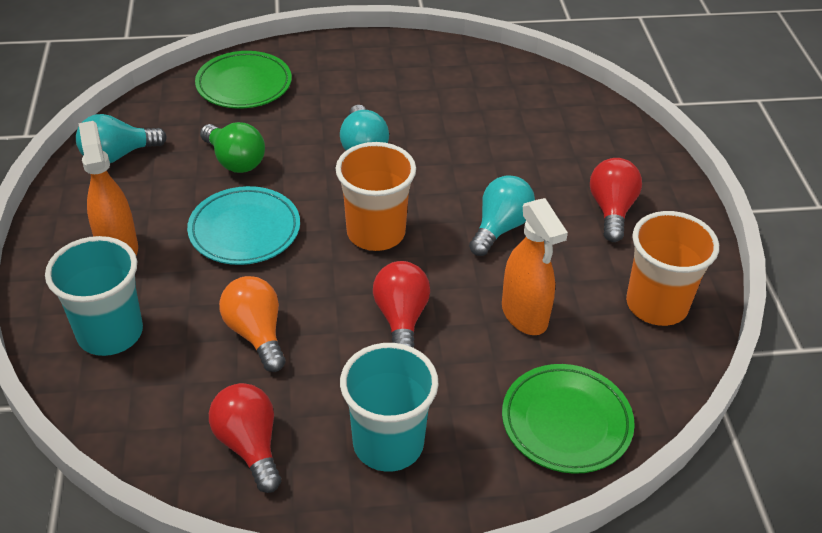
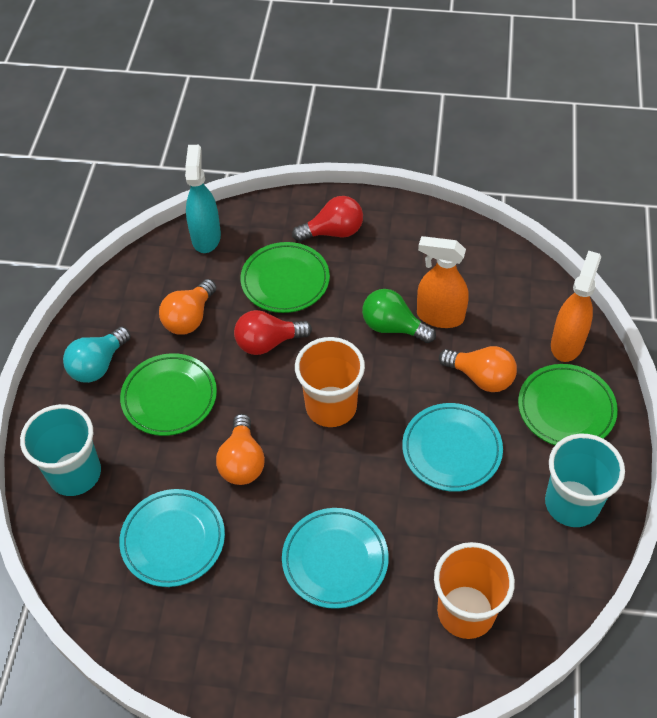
green plate: 2 -> 3
orange light bulb: 1 -> 3
red light bulb: 3 -> 2
turquoise light bulb: 3 -> 1
turquoise plate: 1 -> 3
turquoise spray bottle: 0 -> 1

